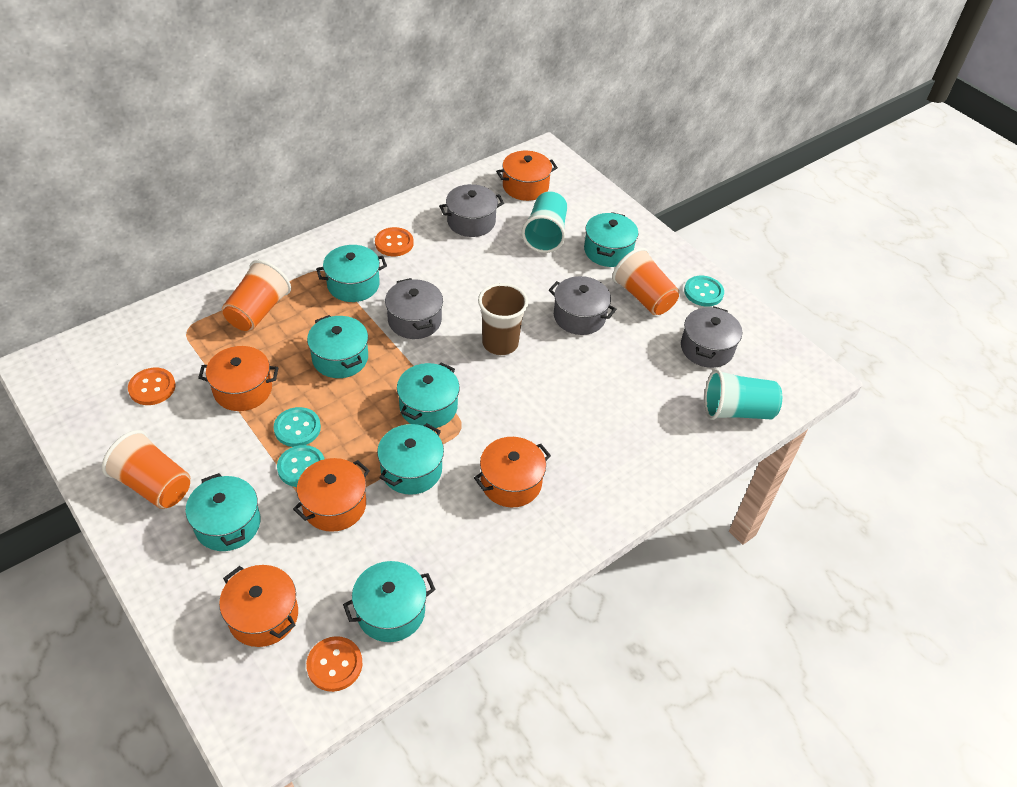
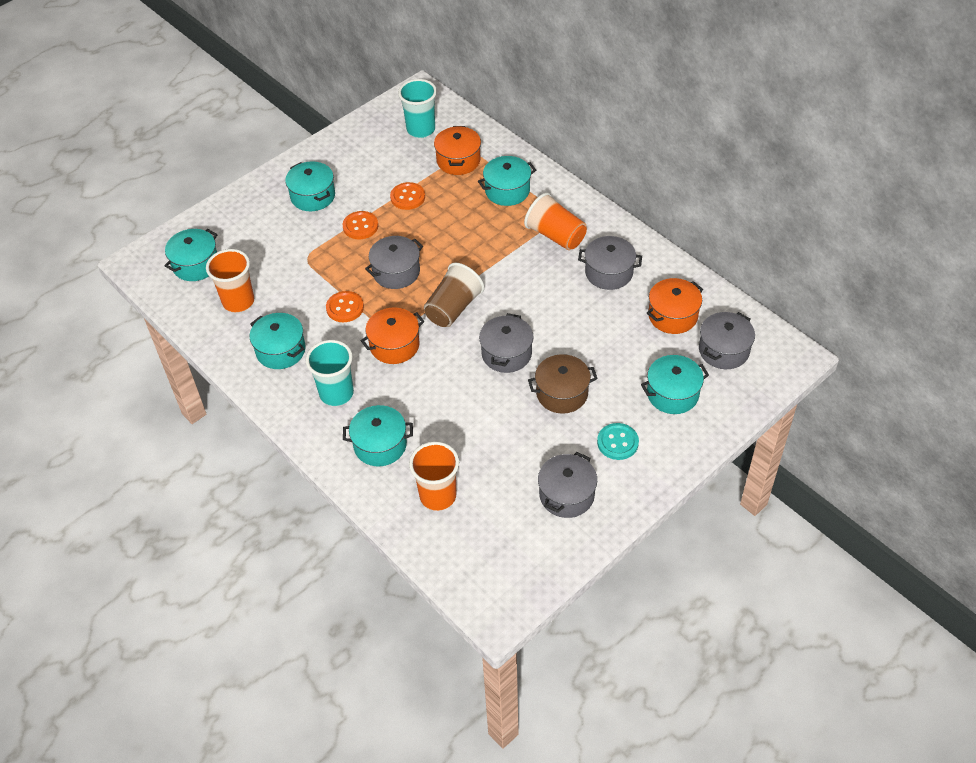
brown pot: 0 -> 1
grey pot: 4 -> 5
orange pot: 5 -> 3
turquoise button: 3 -> 1
turquoise pot: 7 -> 6

